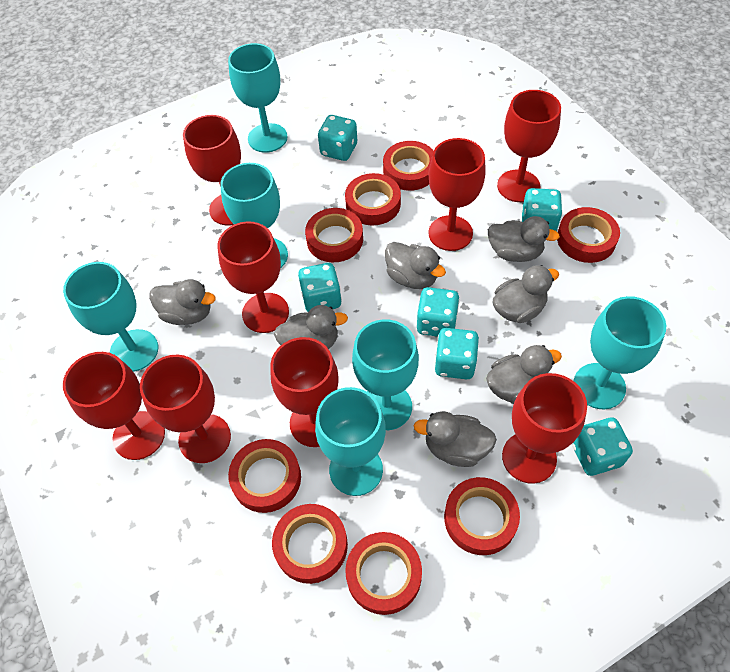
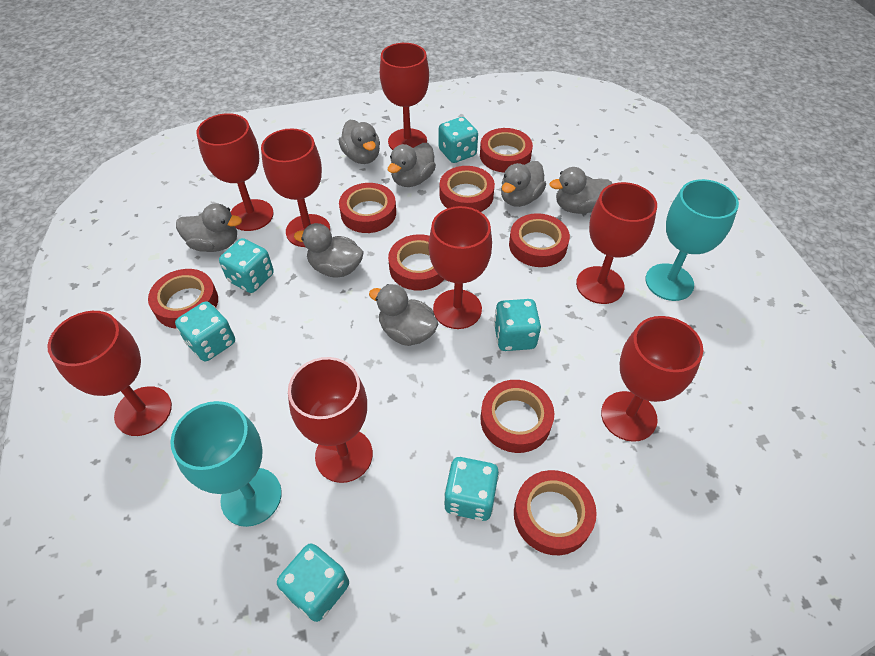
turquoise goblet: 6 -> 2

